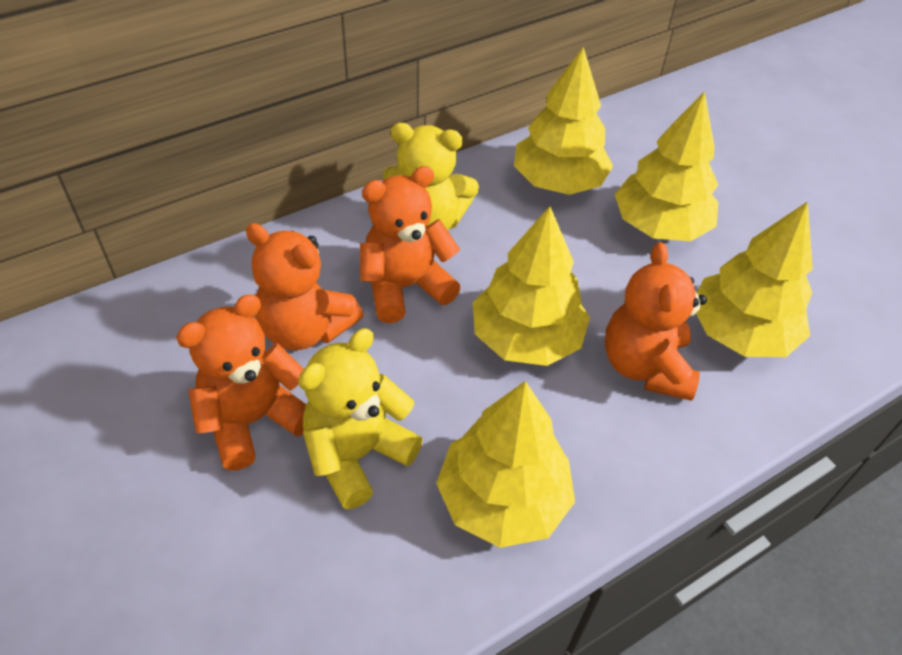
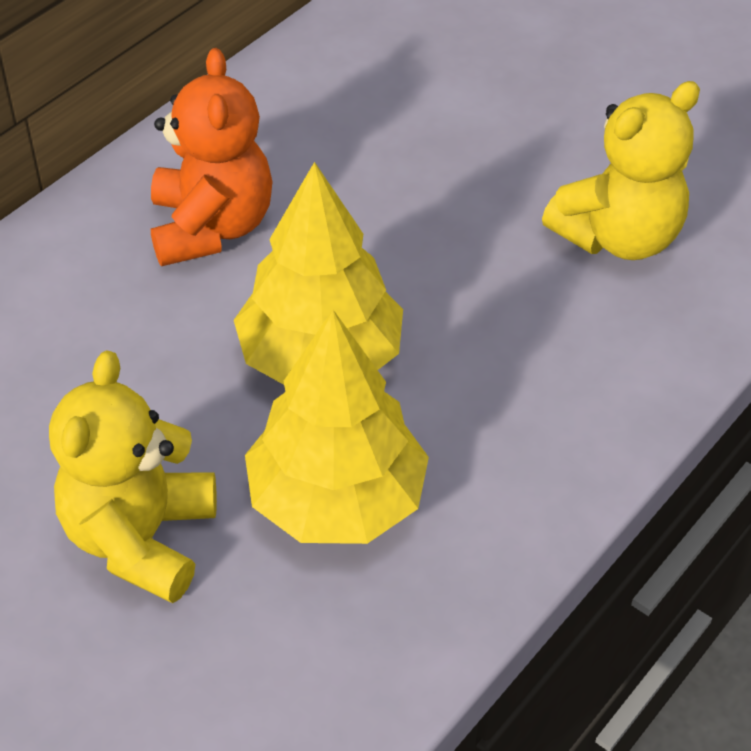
orange teddy bear: 4 -> 1
yellow tree: 5 -> 2

